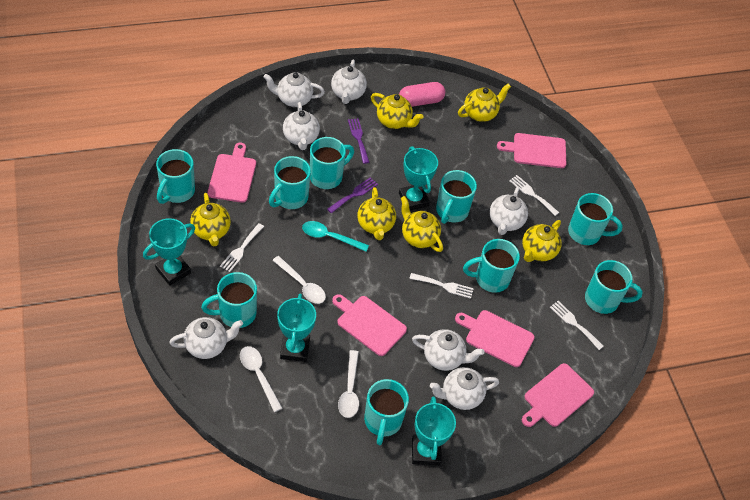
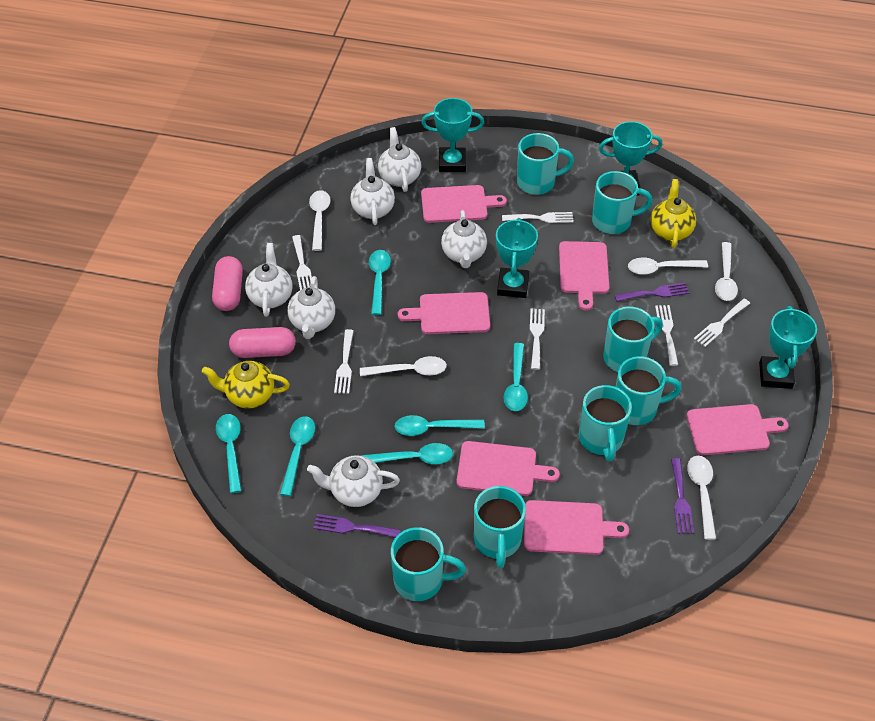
pink capsule: 1 -> 2
pink cutting board: 5 -> 6
purple fork: 2 -> 3
turquoise mug: 9 -> 7
turquoise spoon: 1 -> 6
white fork: 4 -> 6
white spoon: 3 -> 5
white teapot: 7 -> 6
yellow teapot: 6 -> 2

